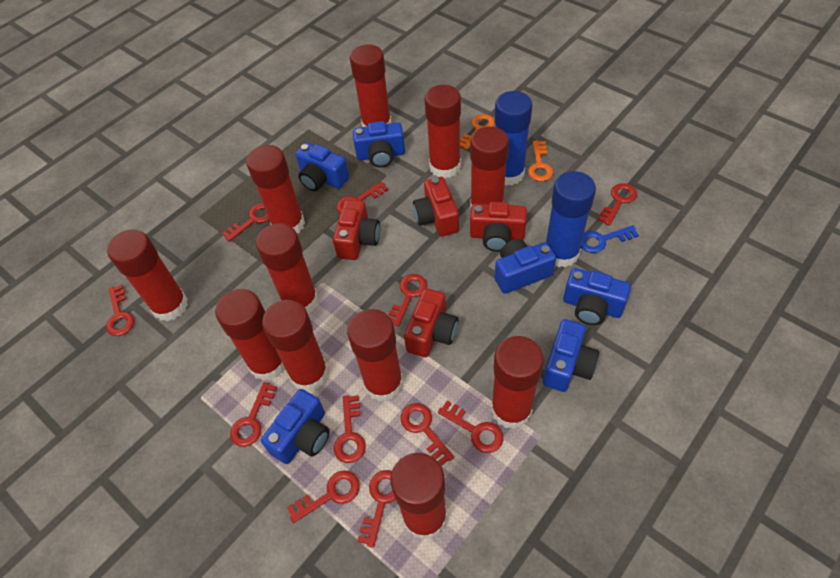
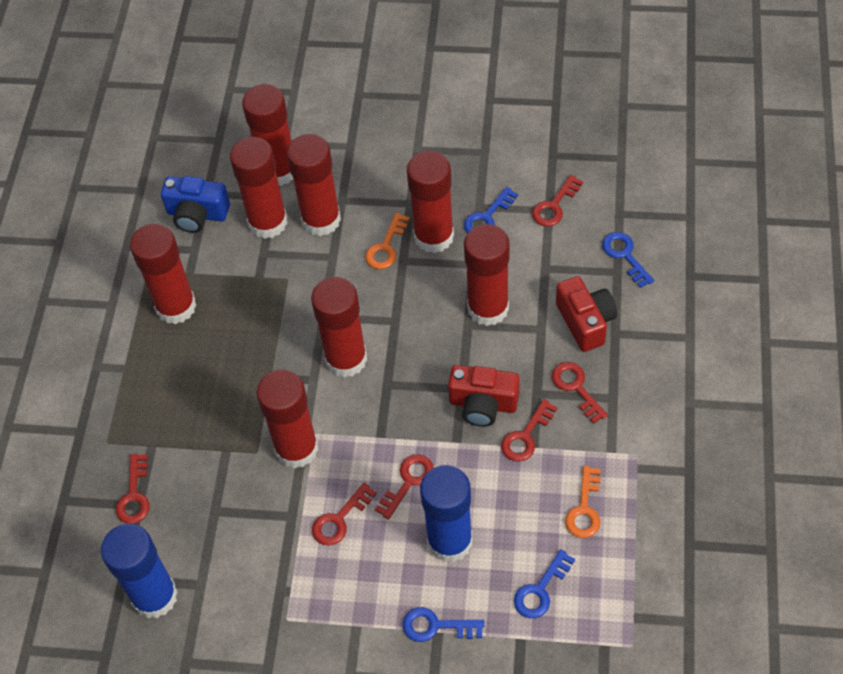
blue camera: 6 -> 1
blue key: 1 -> 4
red camera: 4 -> 2
red glue stick: 11 -> 8
red key: 11 -> 6

